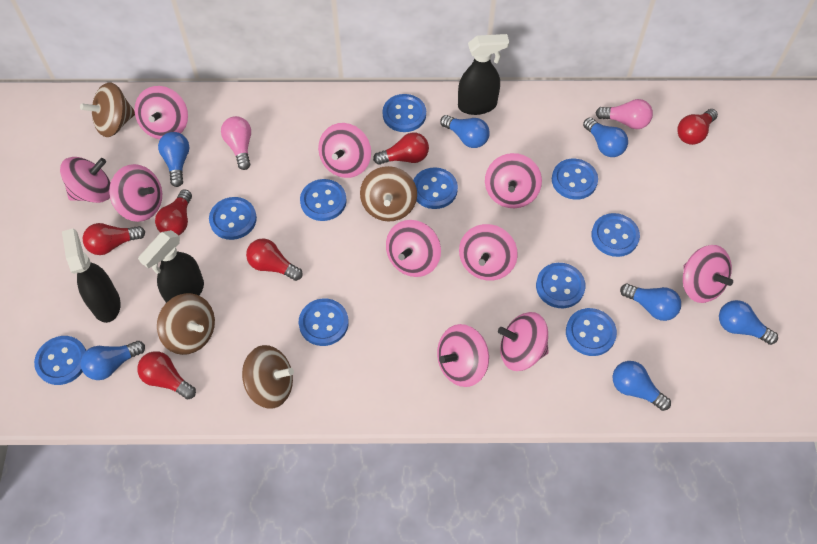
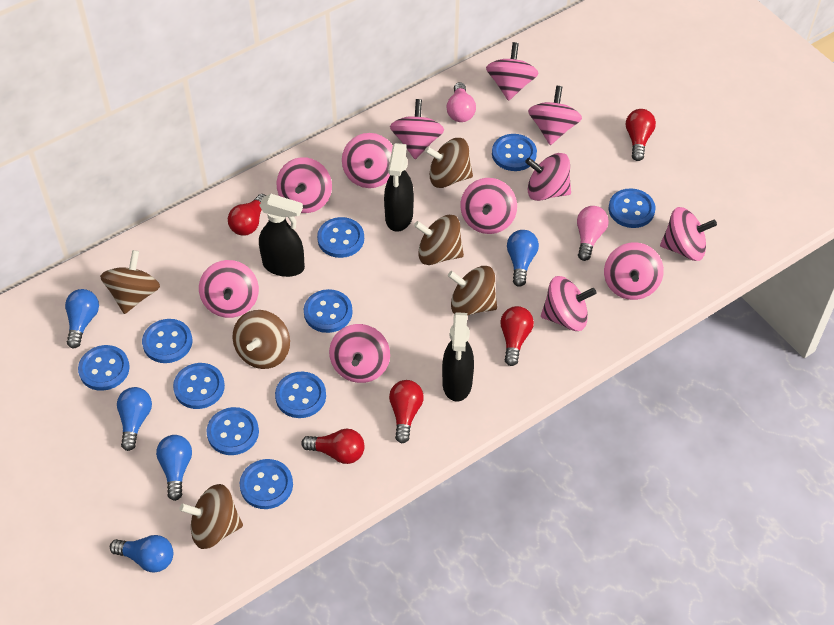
blue light bulb: 7 -> 5
brown spinning top: 4 -> 6
pink spinning top: 10 -> 12
red light bulb: 6 -> 5

